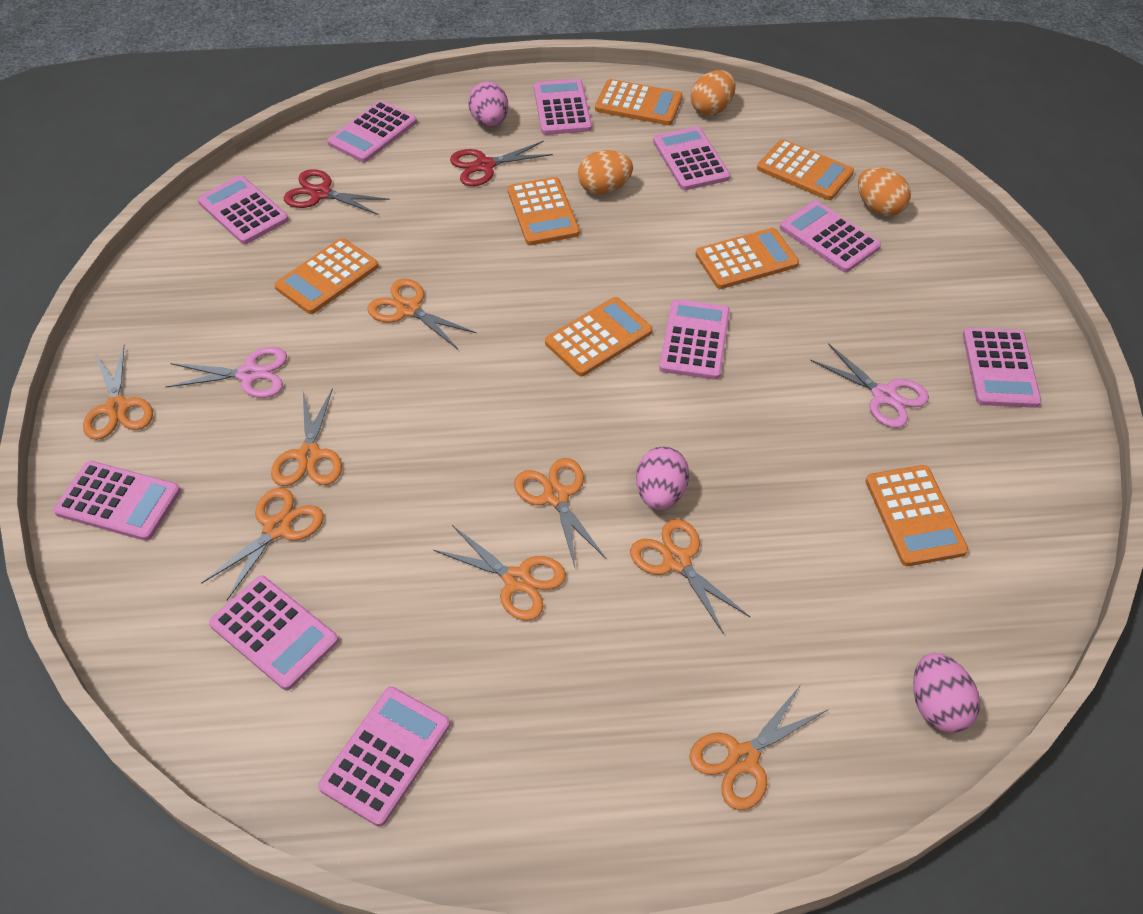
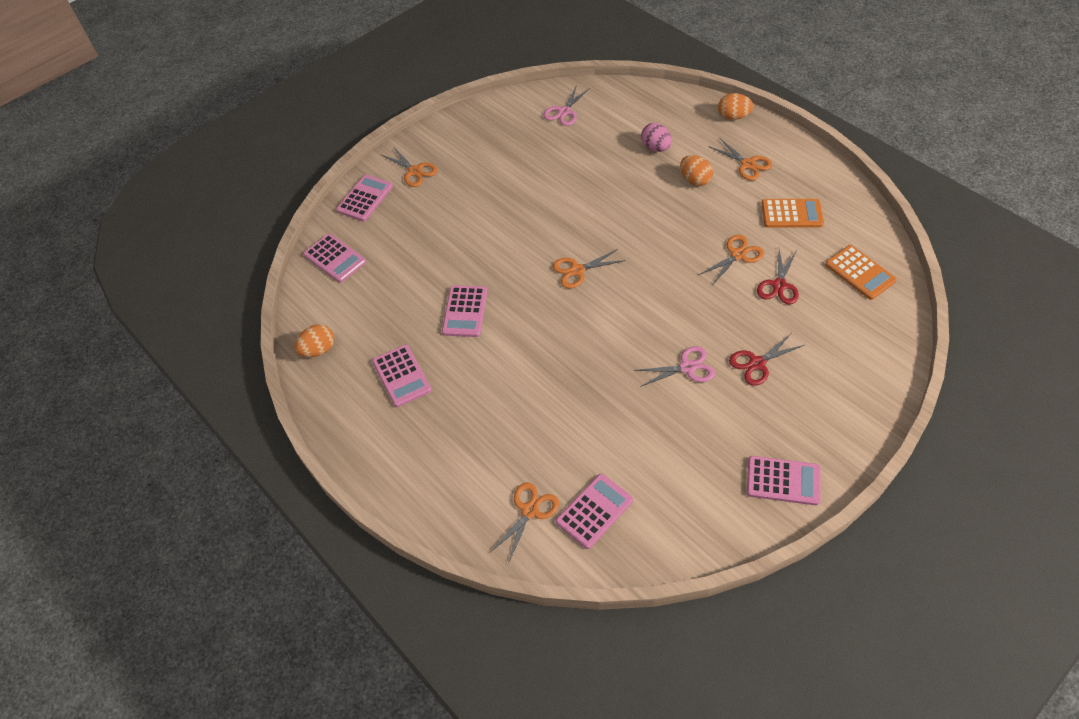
orange calculator: 7 -> 2
orange scissors: 8 -> 5
pink calculator: 10 -> 6
pink egg: 3 -> 1

